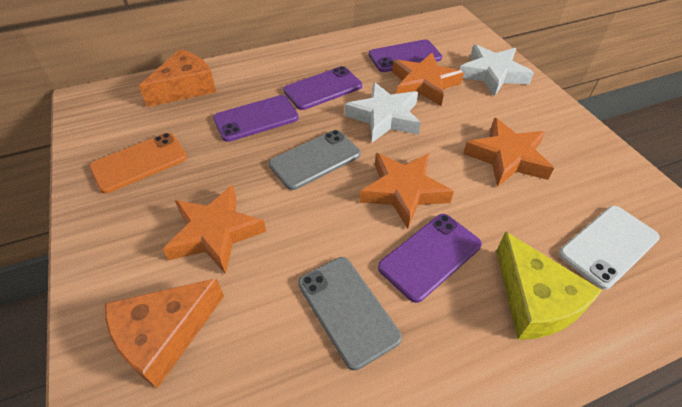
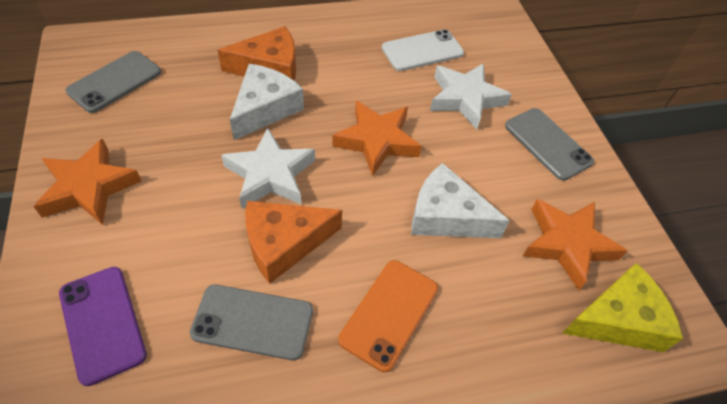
grey phone: 2 -> 3
orange star: 4 -> 3
purple phone: 4 -> 1
white cheese: 0 -> 2

